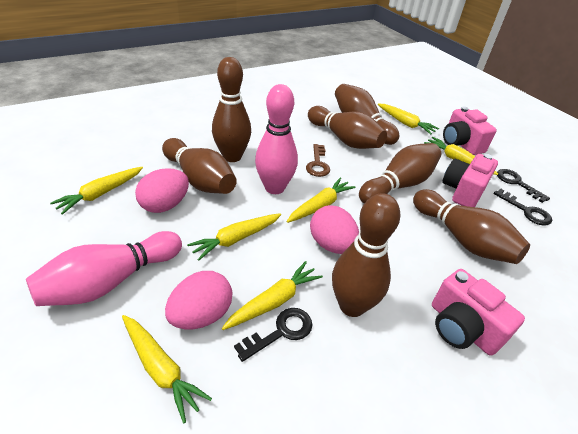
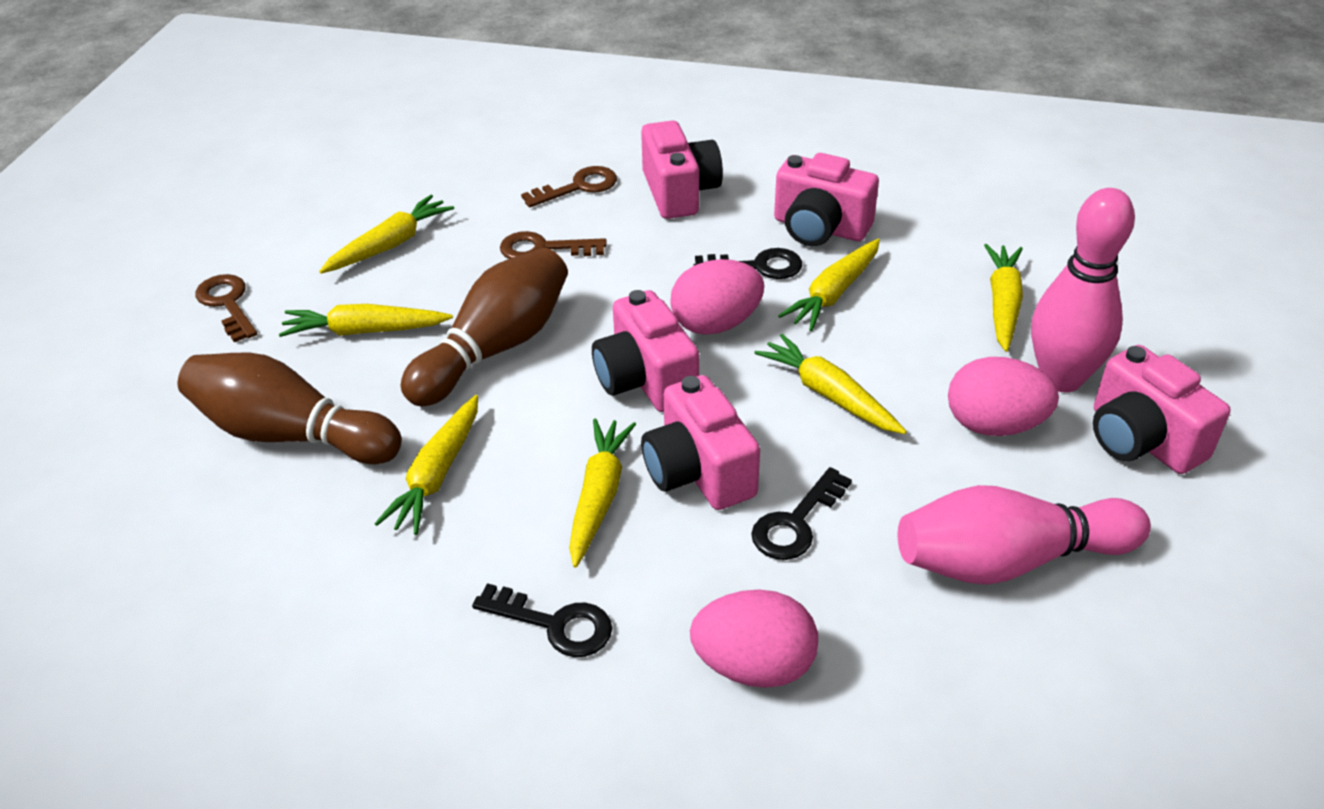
brown bowling pin: 7 -> 2
brown key: 1 -> 3
pink camera: 3 -> 5

